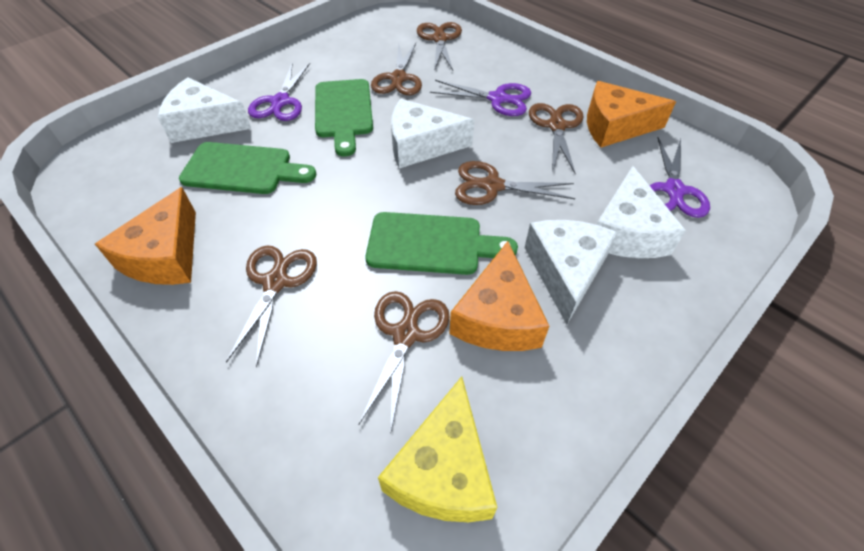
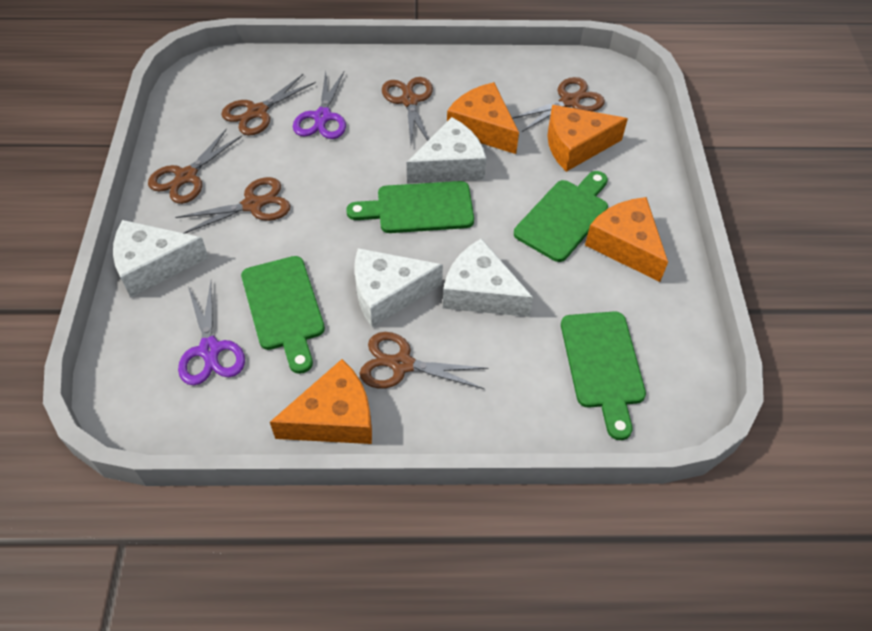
green cutting board: 3 -> 4
orange cheese: 3 -> 4
purple scissors: 3 -> 2
yellow cheese: 1 -> 0

